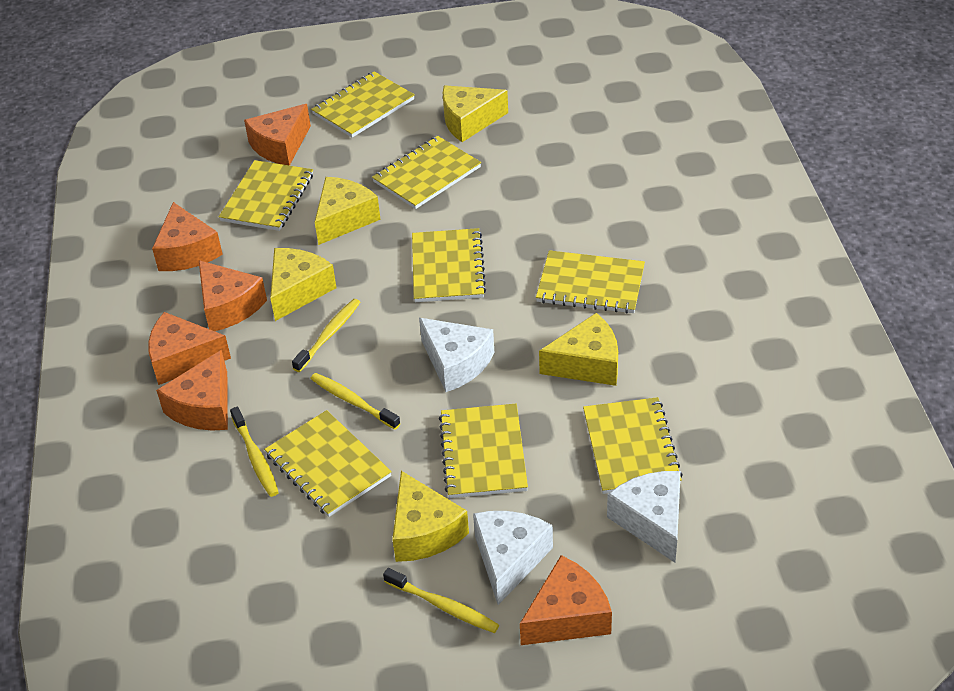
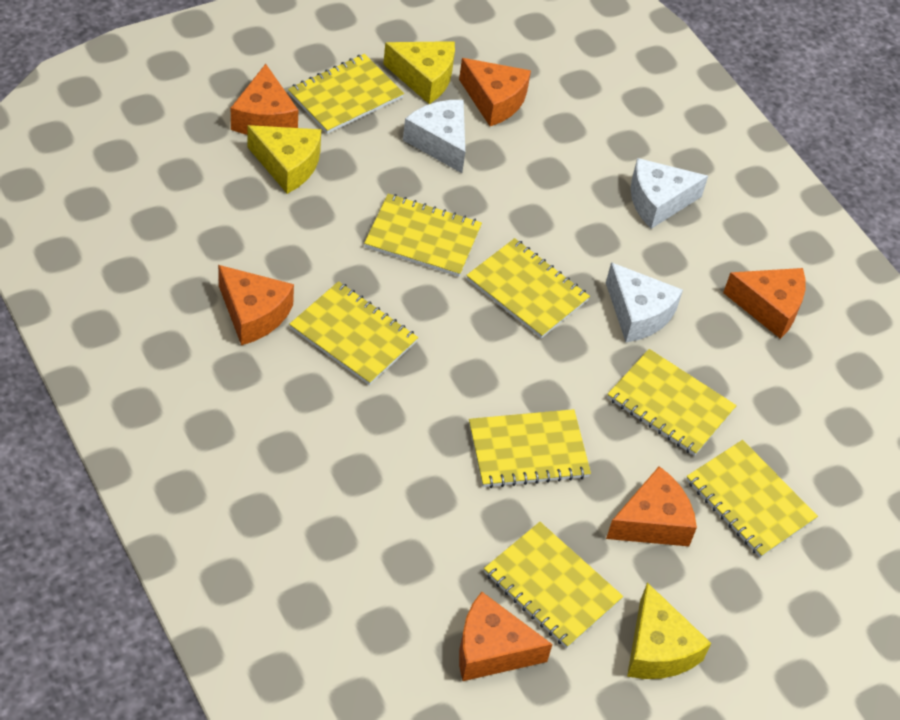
yellow cheese: 5 -> 3
yellow toothbrush: 4 -> 0

